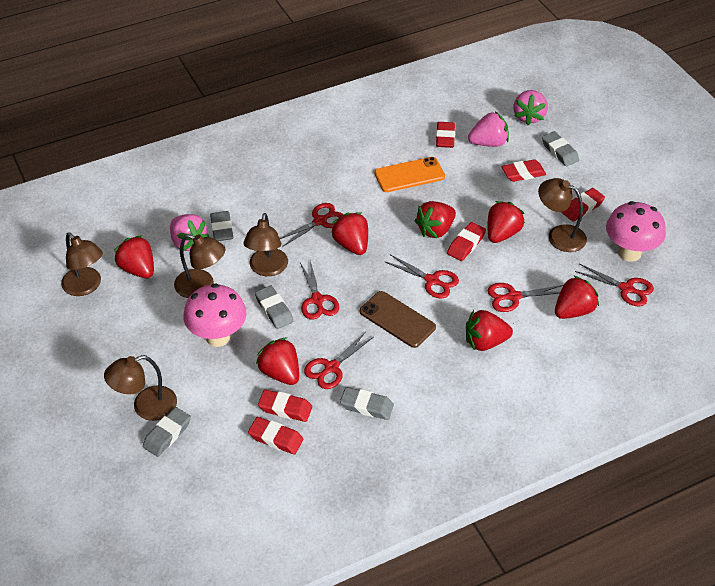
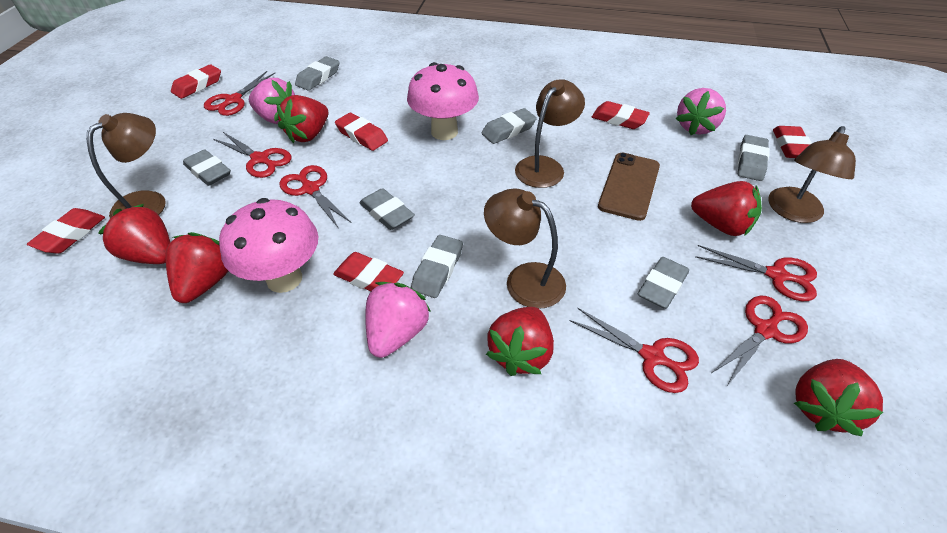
brown lamp: 5 -> 4
grey eraser: 5 -> 7
orange phone: 1 -> 0
red strawberry: 7 -> 6

